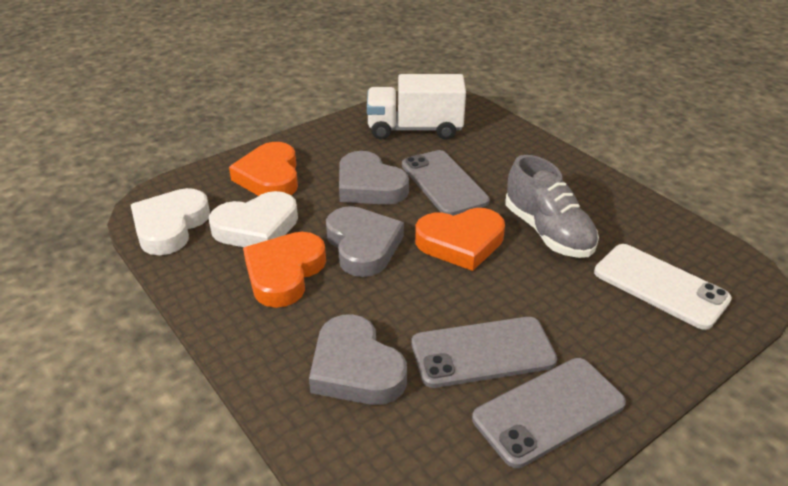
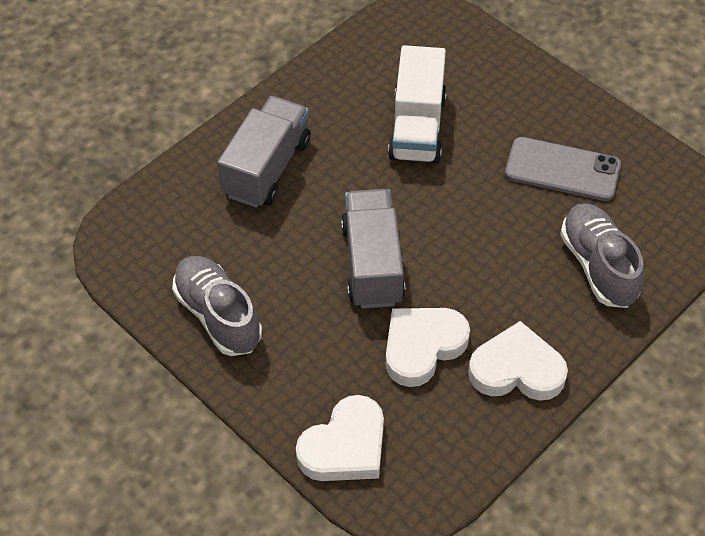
grey heart: 3 -> 0
grey phone: 3 -> 1
grey shoe: 1 -> 2
grey truck: 0 -> 2
orange heart: 3 -> 0
white heart: 2 -> 3
white phone: 1 -> 0

